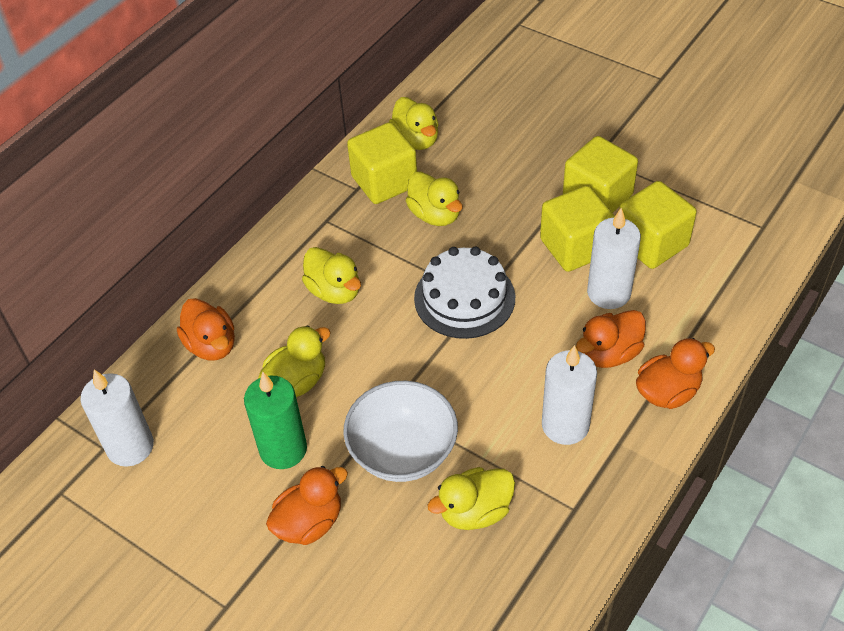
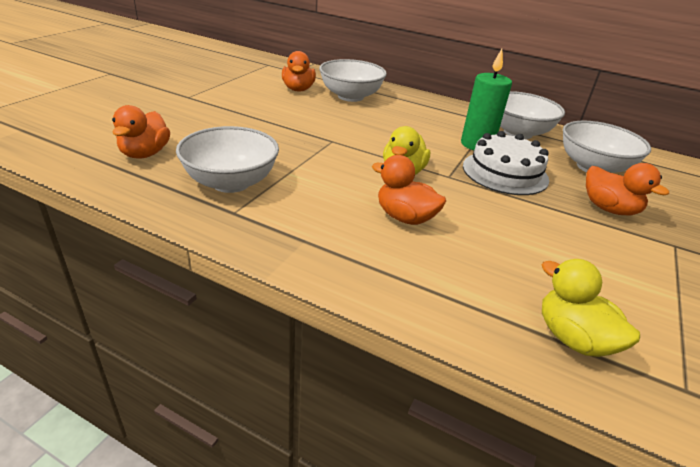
white bowl: 1 -> 4
white candle: 3 -> 0
yellow cube: 4 -> 0
yellow duck: 5 -> 2

